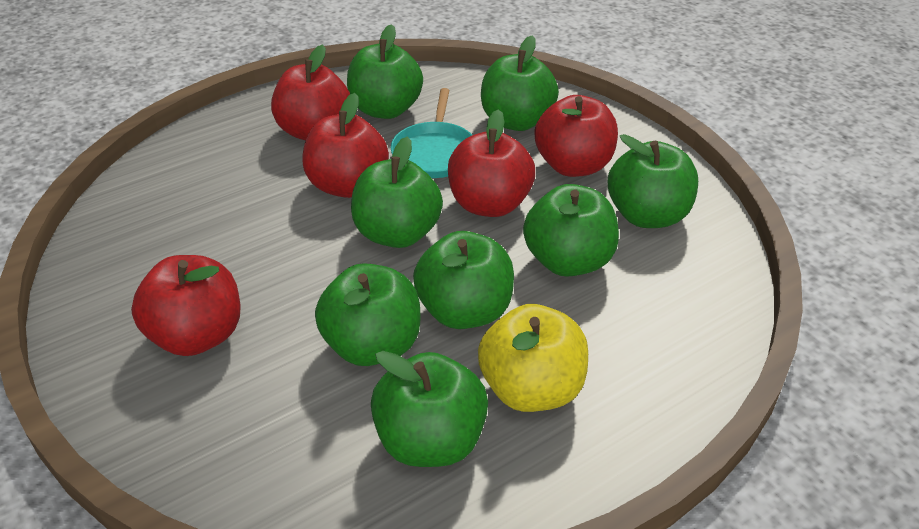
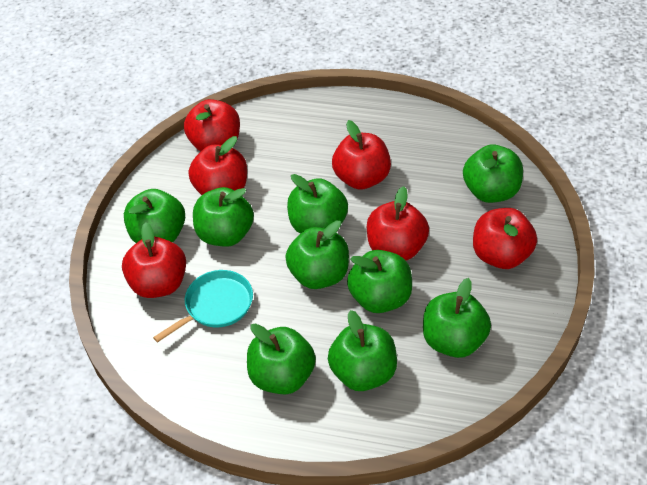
green apple: 8 -> 9
red apple: 5 -> 6
yellow apple: 1 -> 0

